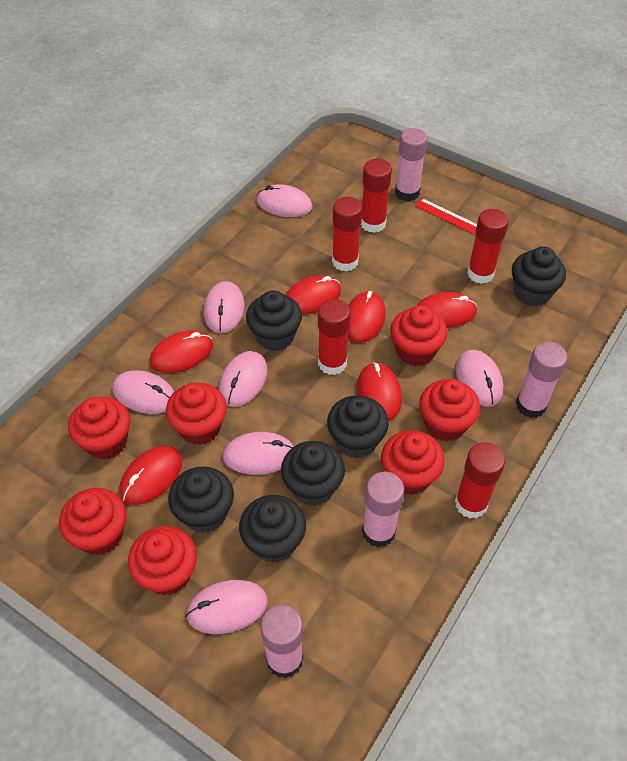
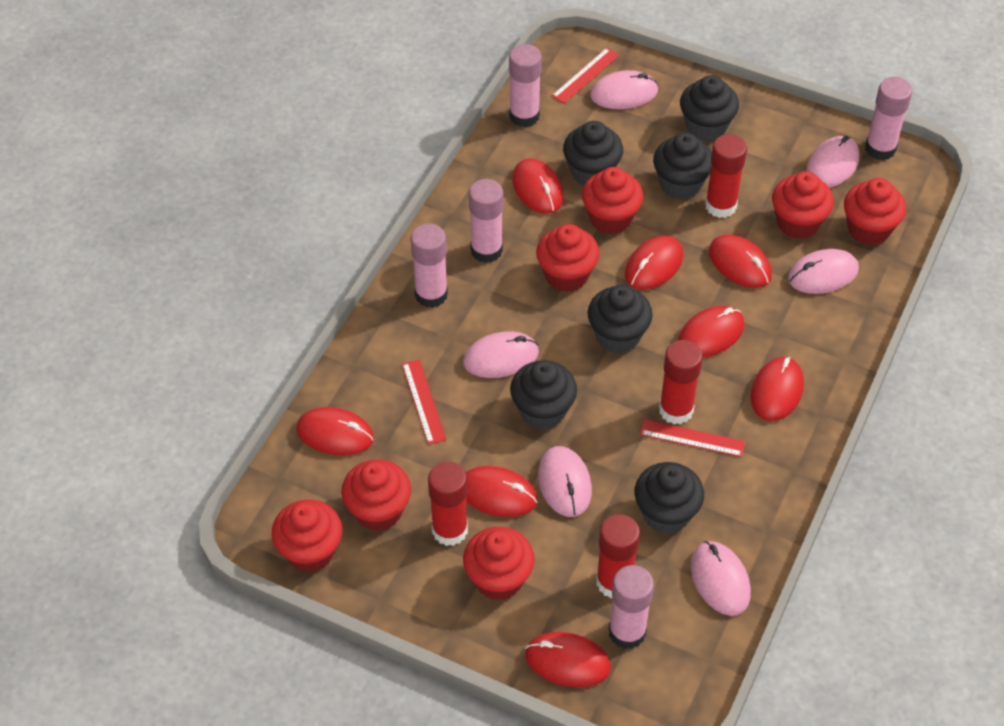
pink glue stick: 4 -> 5
pink mouse: 7 -> 6
red glue stick: 5 -> 4
red mouse: 6 -> 8
red ruler: 1 -> 3

